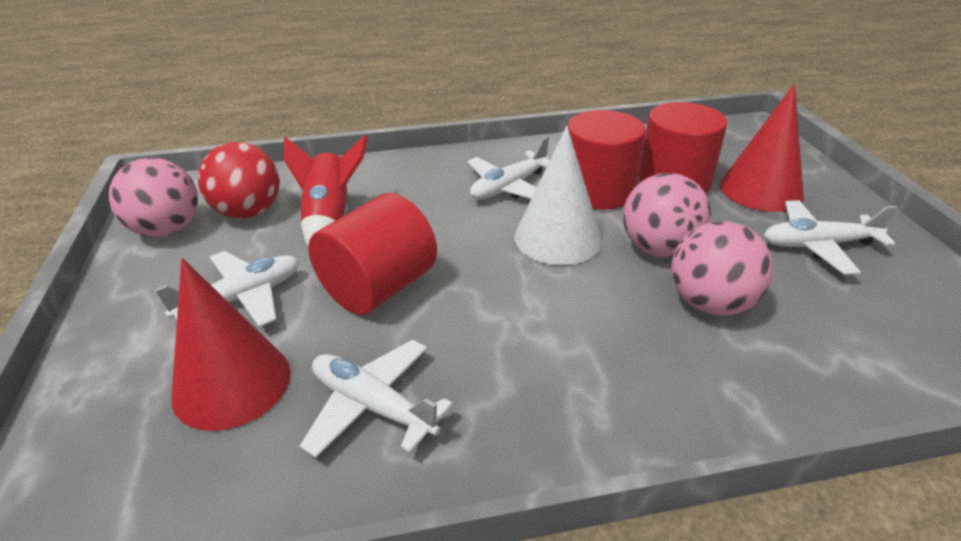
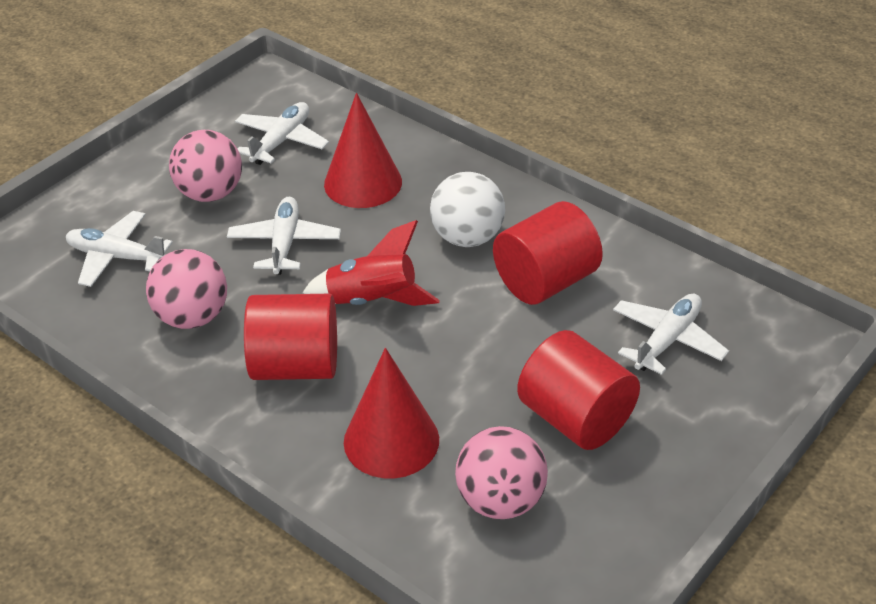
red ball: 1 -> 0
white ball: 0 -> 1
white cone: 1 -> 0

